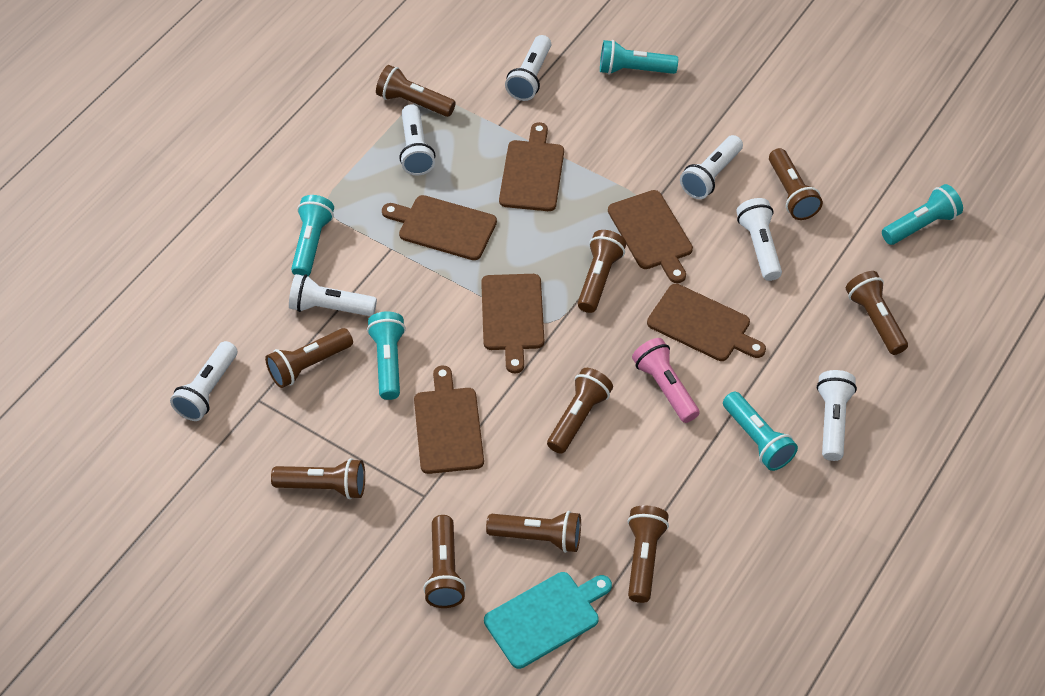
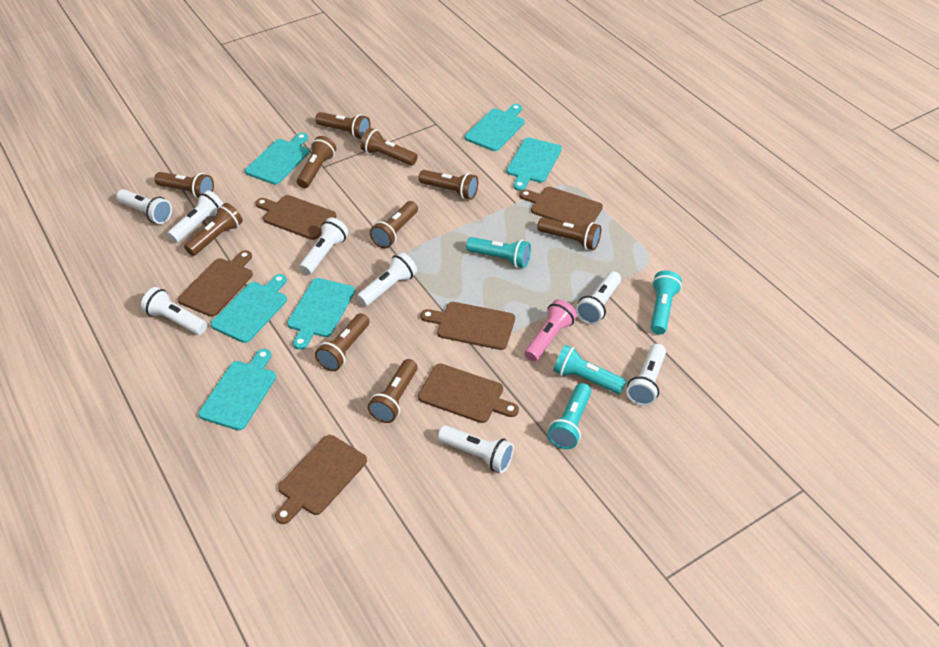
turquoise cutting board: 1 -> 6
turquoise flashlight: 5 -> 4
white flashlight: 7 -> 8

